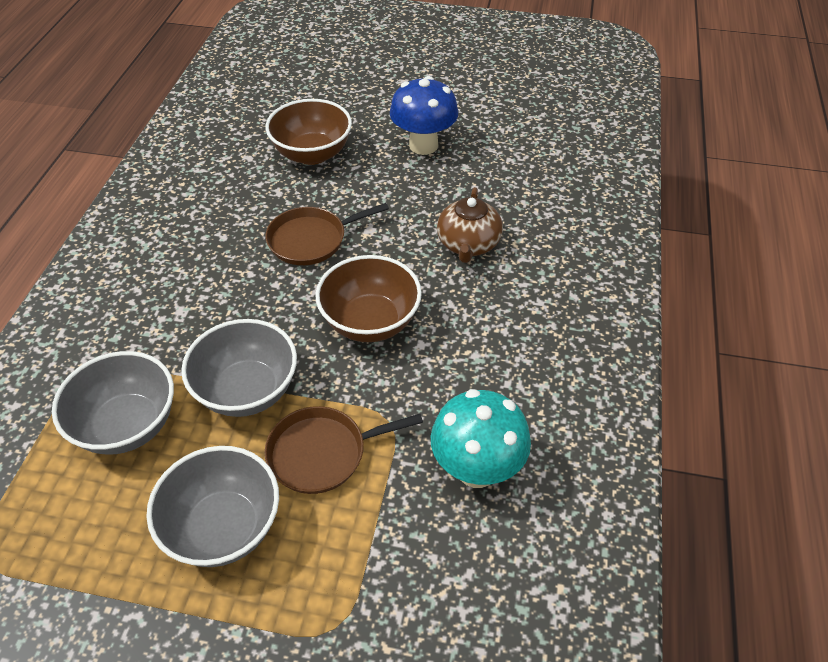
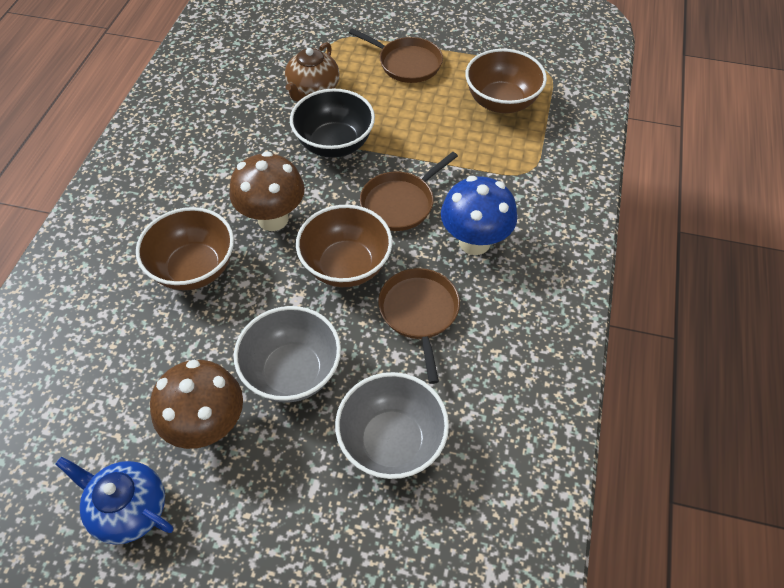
black bowl: 0 -> 1
blue teapot: 0 -> 1
brown bowl: 2 -> 3
brown mushroom: 0 -> 2
brown pan: 2 -> 3
grey bowl: 3 -> 2
turquoise mushroom: 1 -> 0

